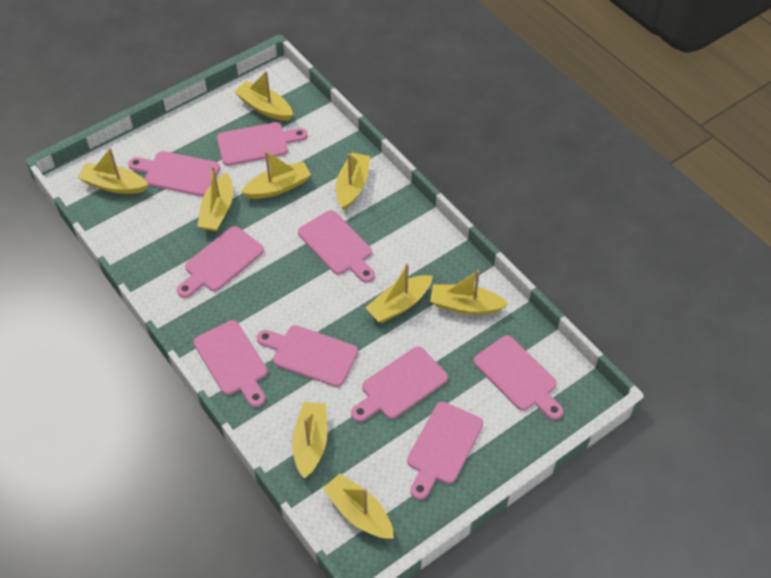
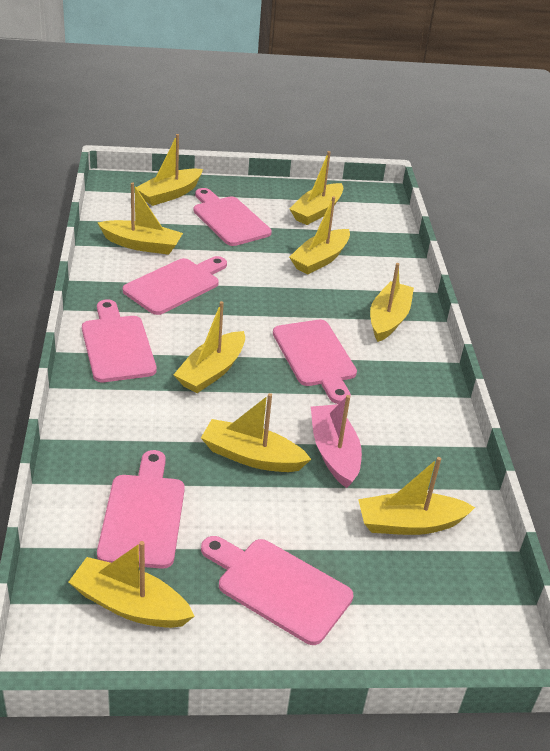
pink boat: 0 -> 1
pink cutting board: 9 -> 6

